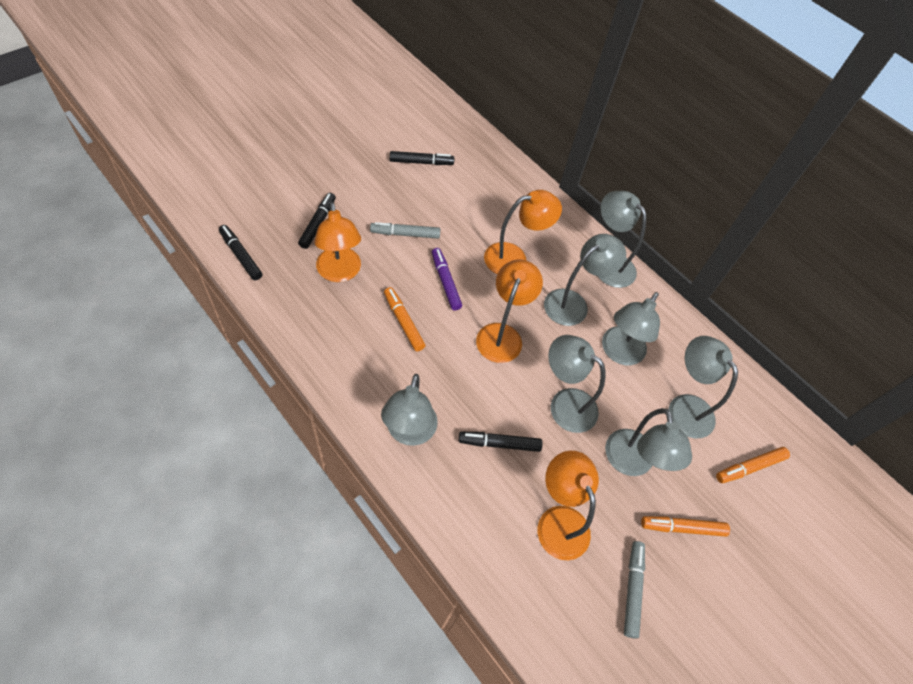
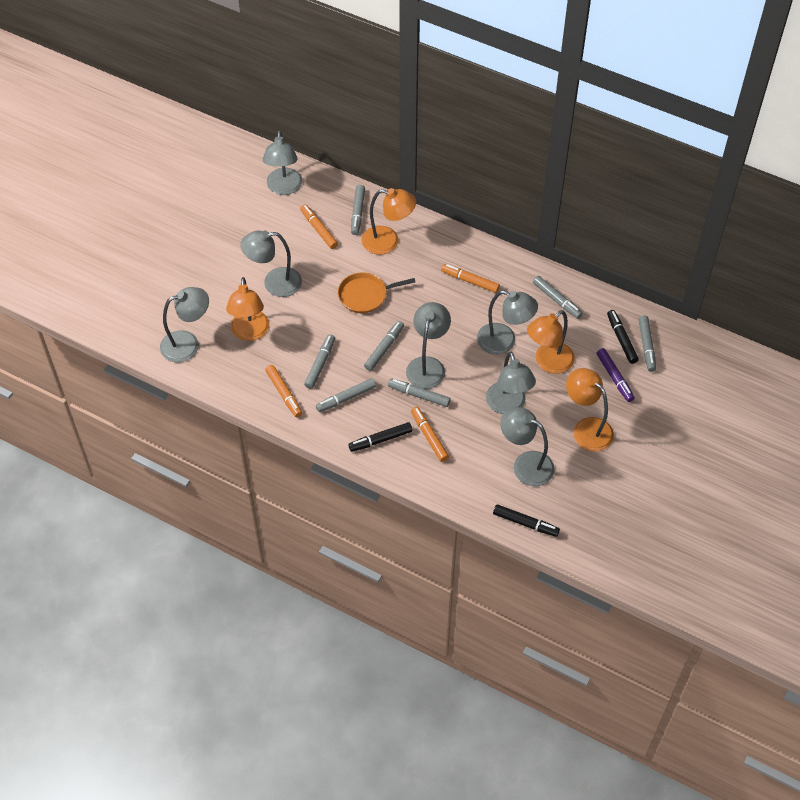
black marker: 4 -> 3
grey marker: 2 -> 7
orange marker: 3 -> 4
orange pan: 0 -> 1

